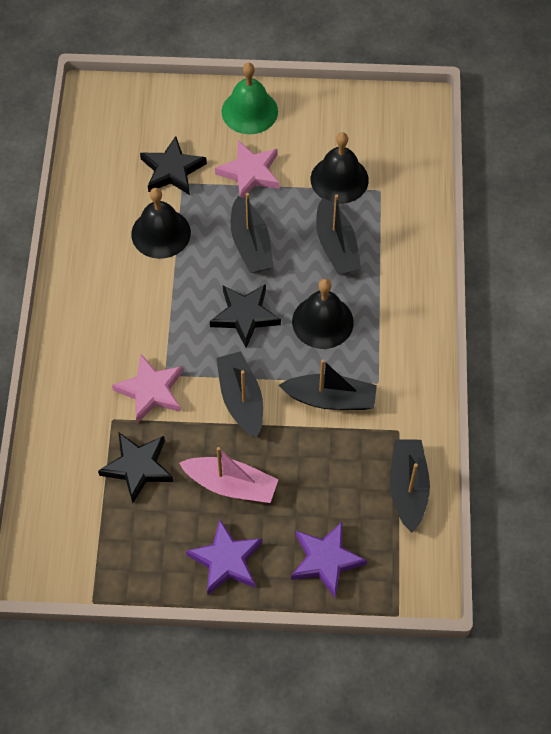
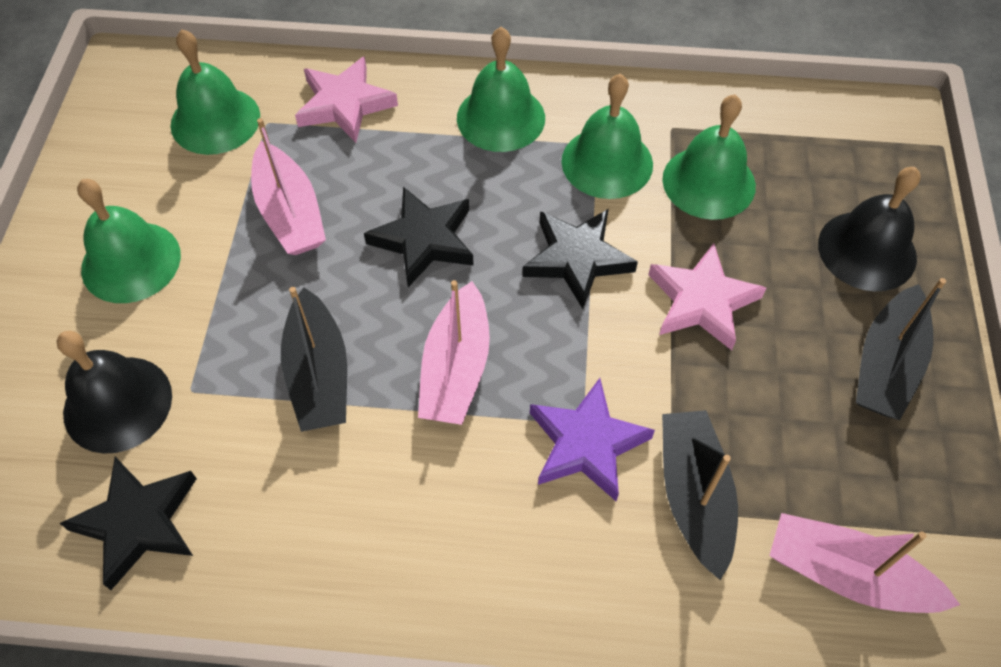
black bell: 3 -> 2
black boat: 5 -> 3
green bell: 1 -> 5
pink boat: 1 -> 3
purple star: 2 -> 1

